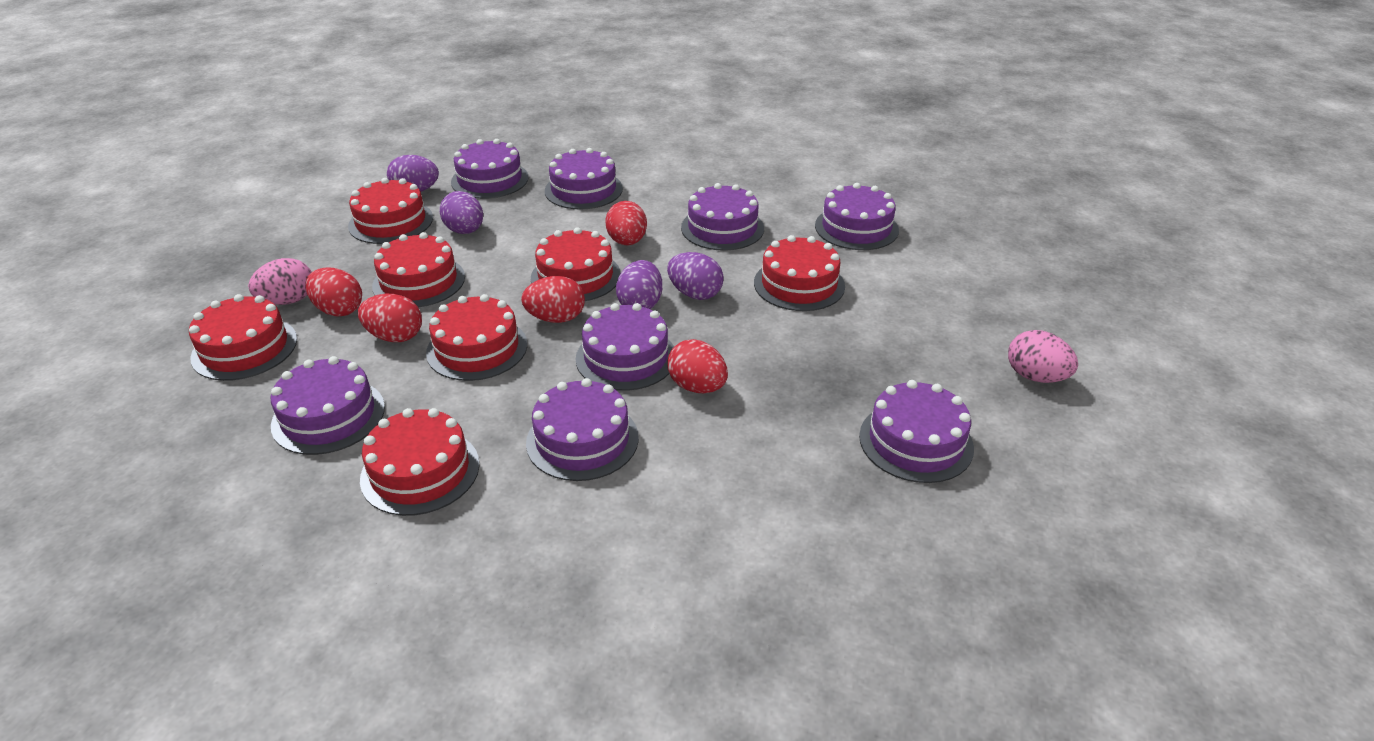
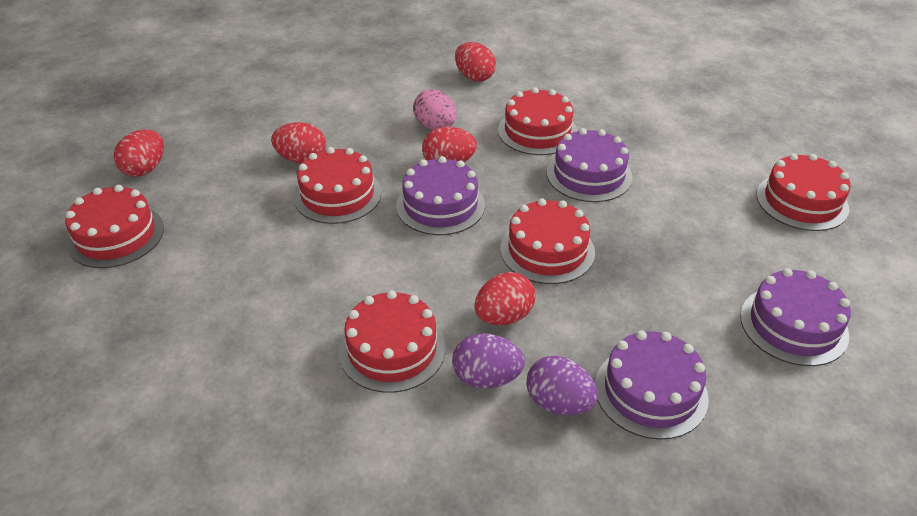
pink egg: 2 -> 1
purple cake: 8 -> 4
purple egg: 4 -> 2
red cake: 7 -> 6

